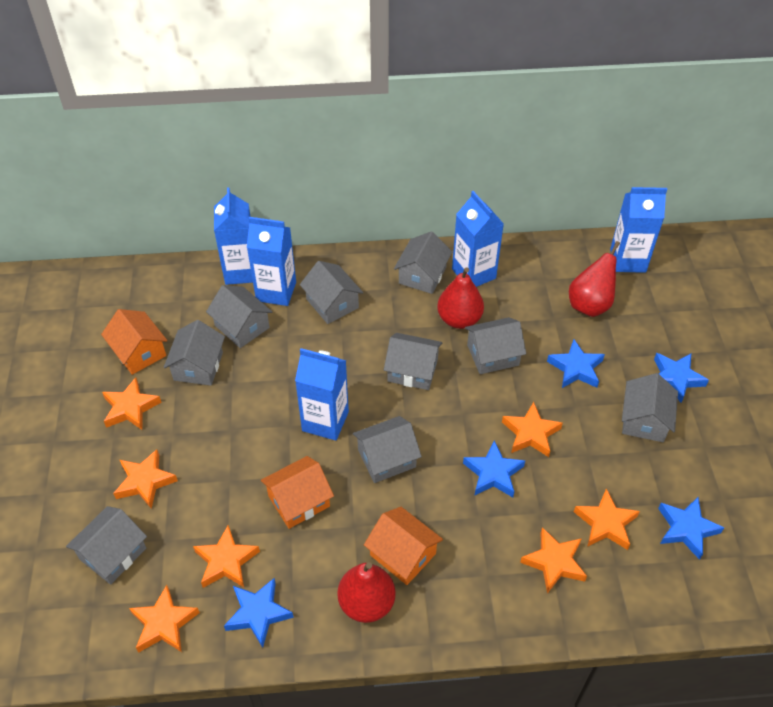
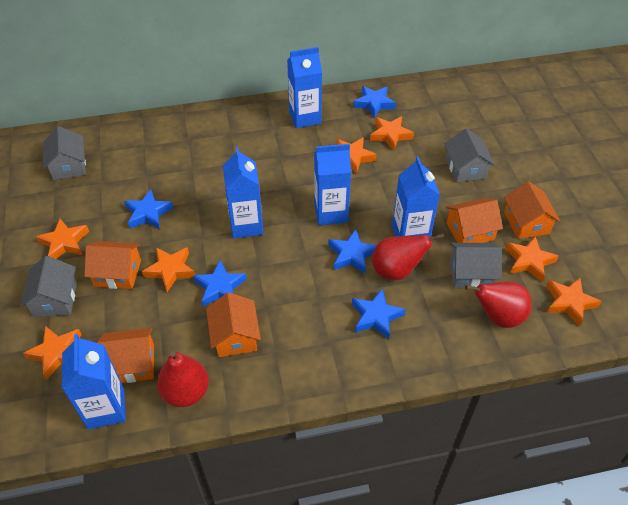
grey house: 9 -> 4
orange house: 3 -> 5

